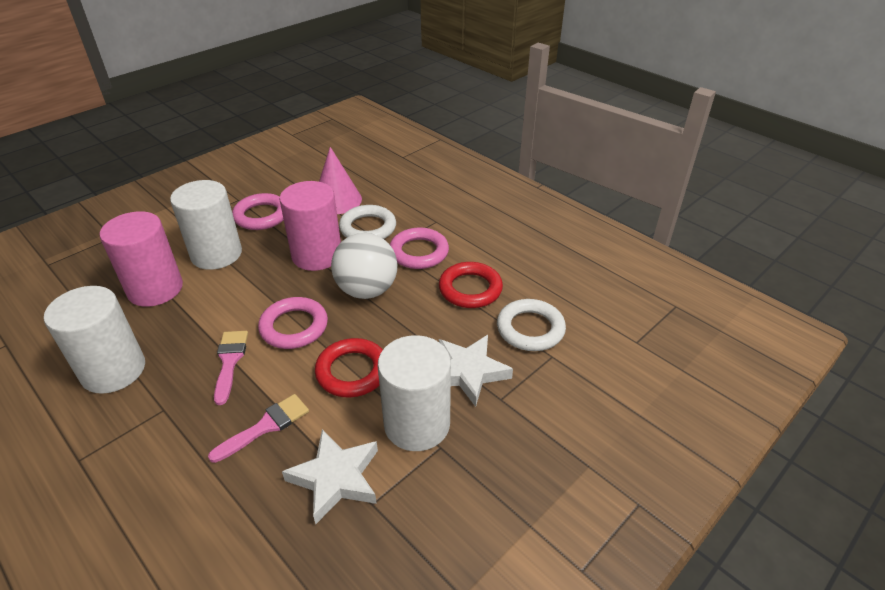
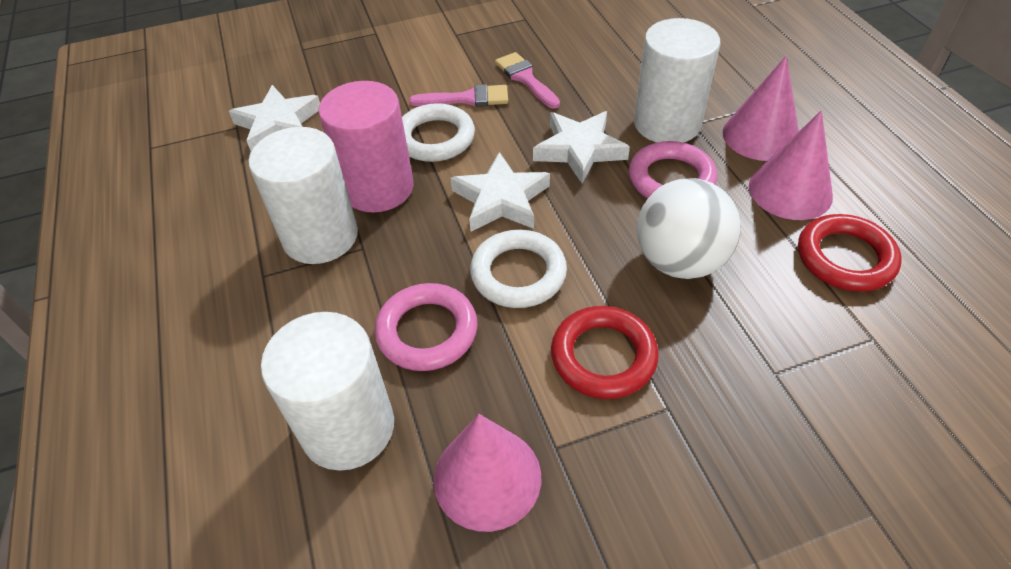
pink cone: 1 -> 3
pink cylinder: 2 -> 1
pink ring: 3 -> 2
white star: 2 -> 3

